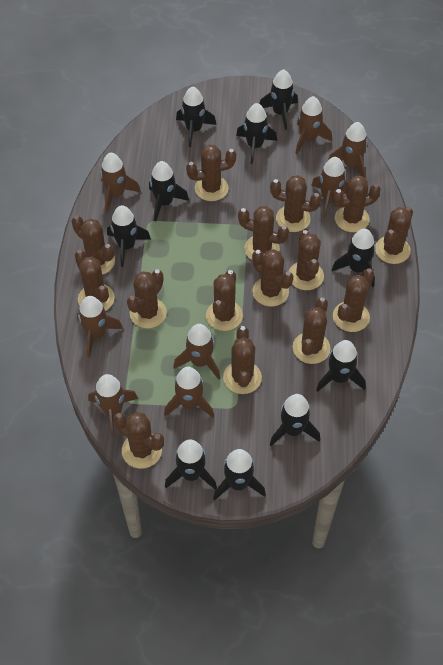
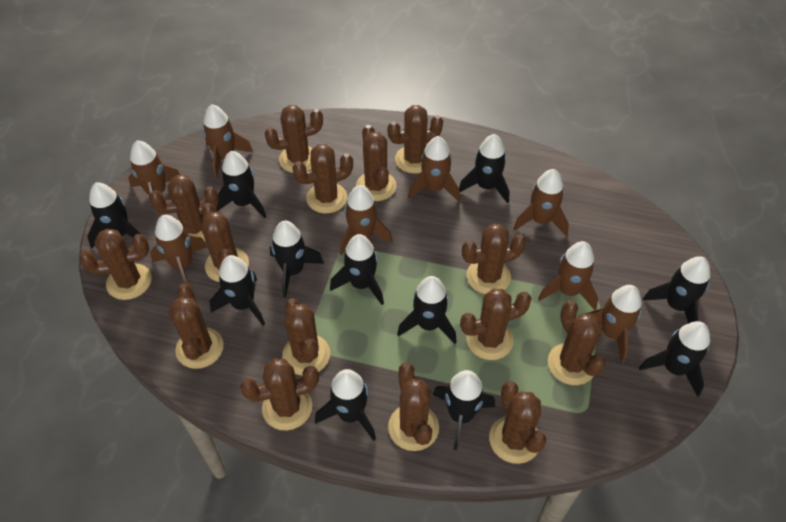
black rocket: 10 -> 11

